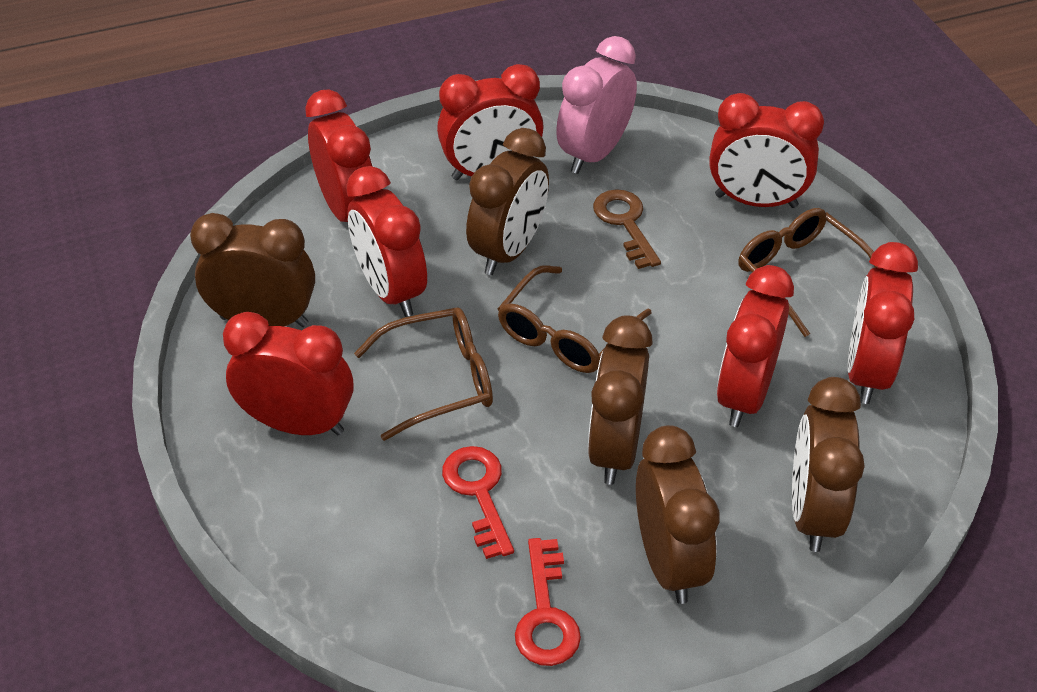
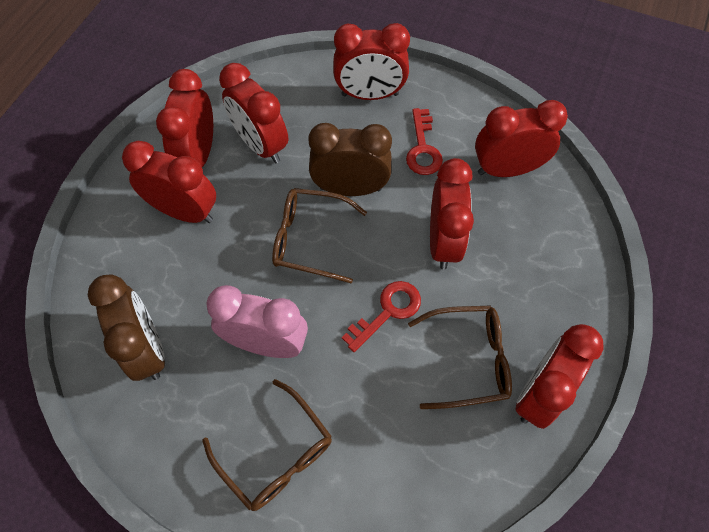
brown clock: 5 -> 2
brown key: 1 -> 0

